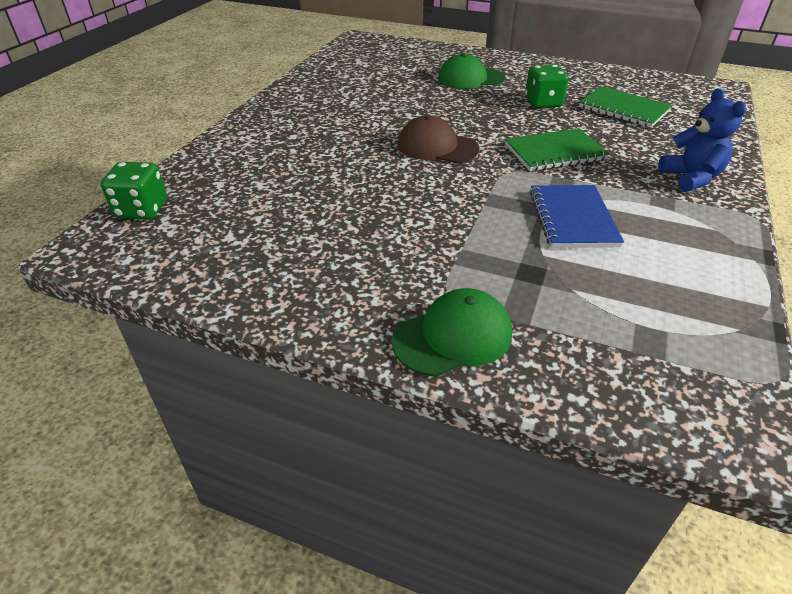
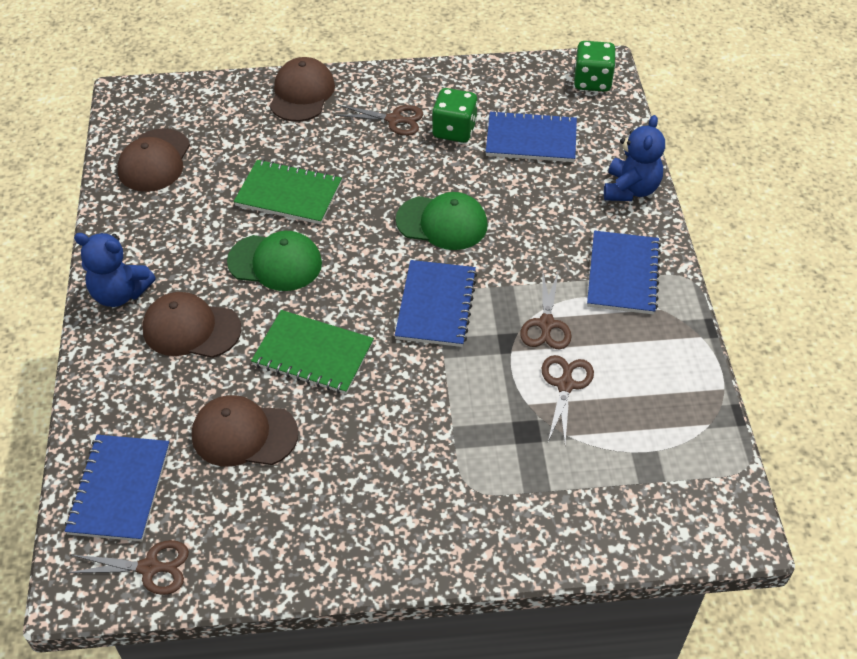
blue notebook: 1 -> 4
blue teddy bear: 1 -> 2
brown cap: 1 -> 4
brown scissors: 0 -> 4

